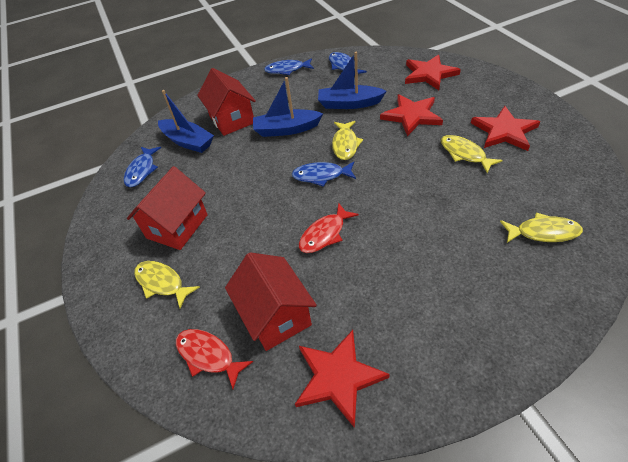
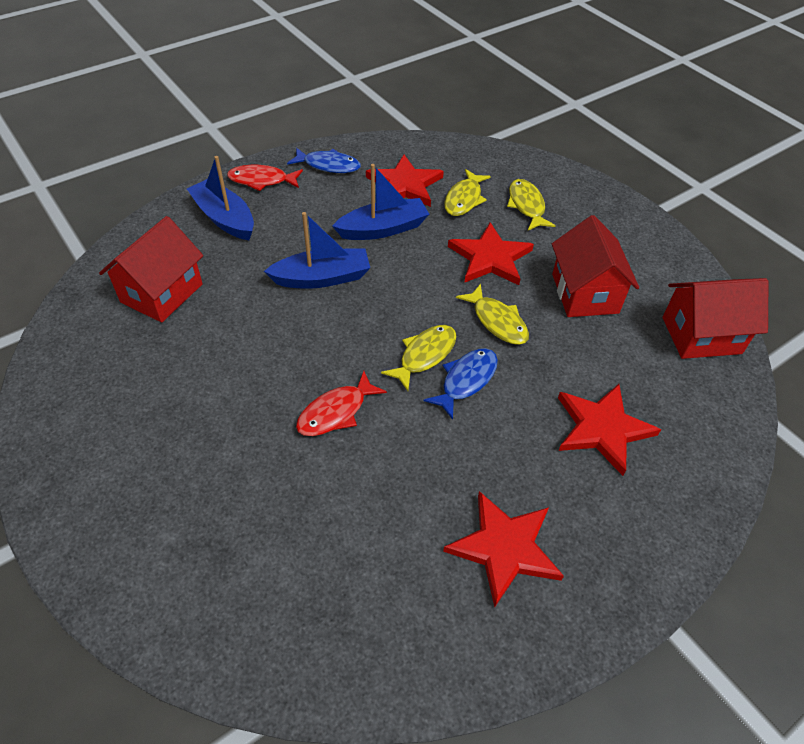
blue fish: 4 -> 2

